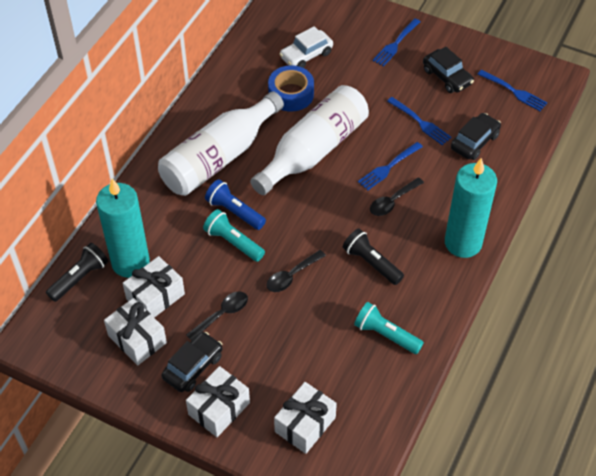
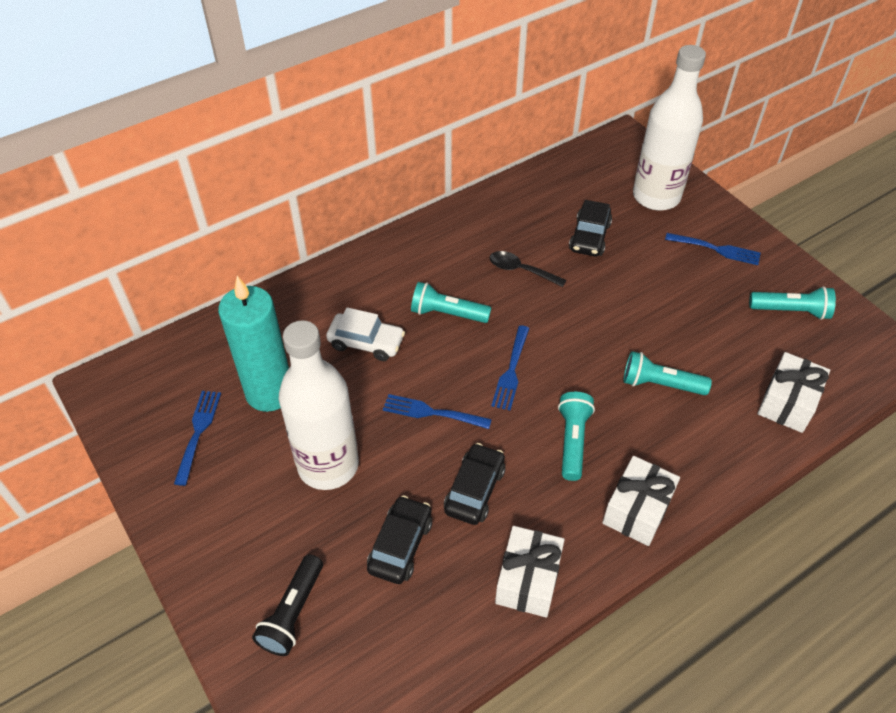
black flashlight: 2 -> 1
black spoon: 3 -> 1
blue flashlight: 1 -> 0
blue tape: 1 -> 0
turquoise candle: 2 -> 1
turquoise flashlight: 2 -> 4
white gift: 4 -> 3

